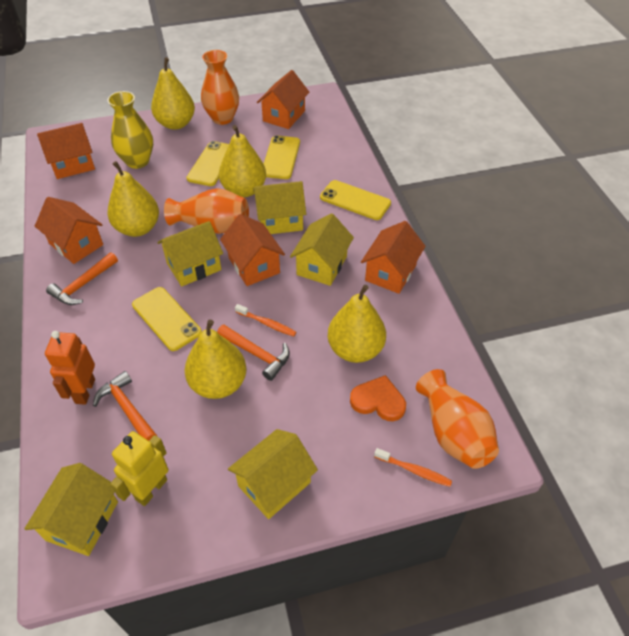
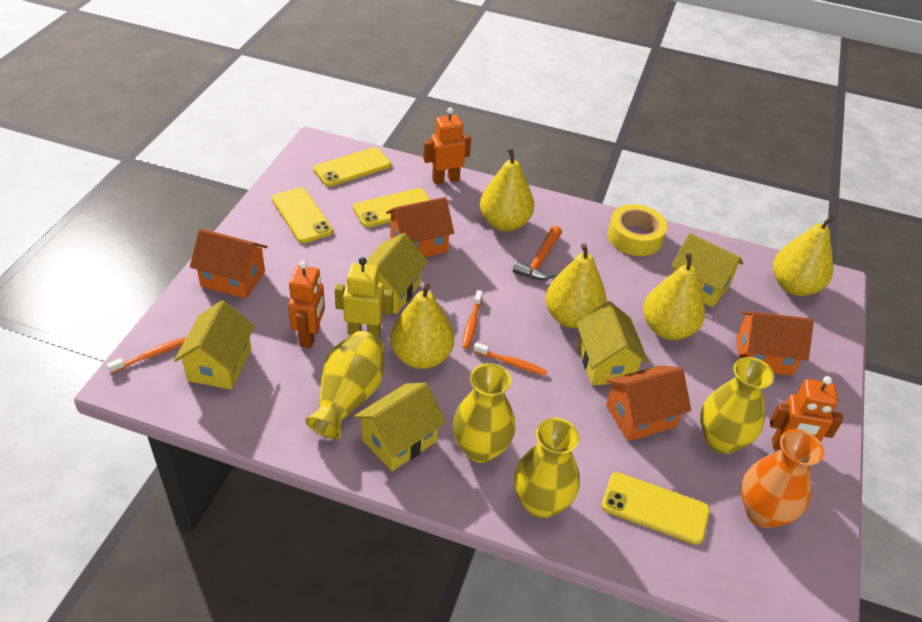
orange hammer: 3 -> 1
orange heart: 1 -> 0
orange house: 5 -> 4
orange robot: 1 -> 3
orange toothbrush: 2 -> 3
orange vase: 3 -> 1
yellow tape: 0 -> 1
yellow vase: 1 -> 4

